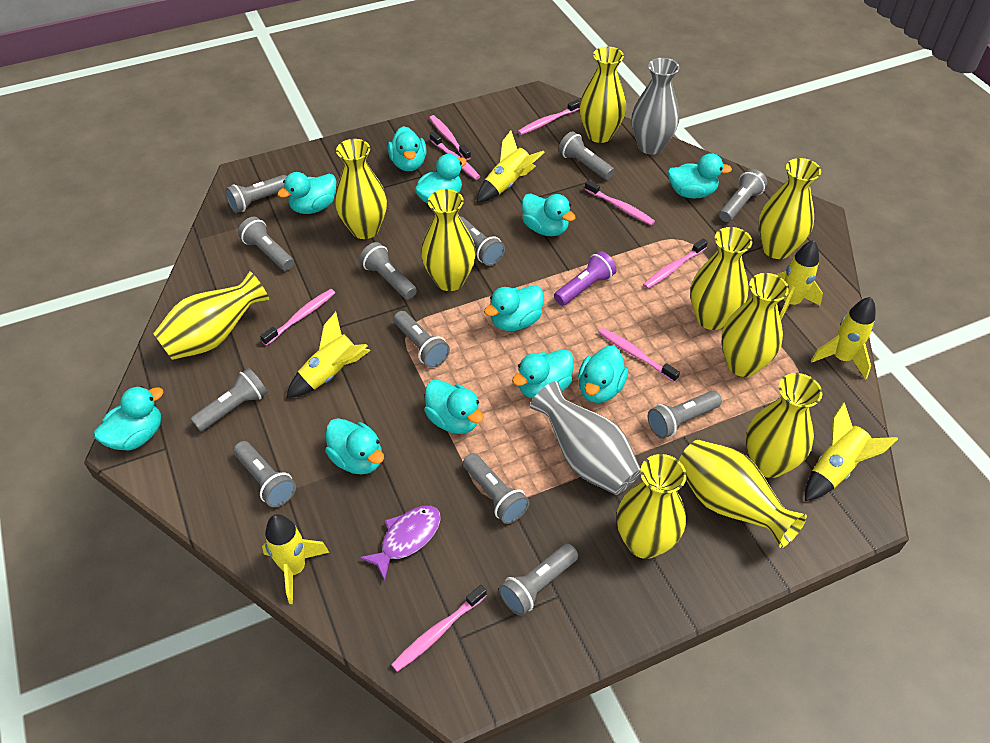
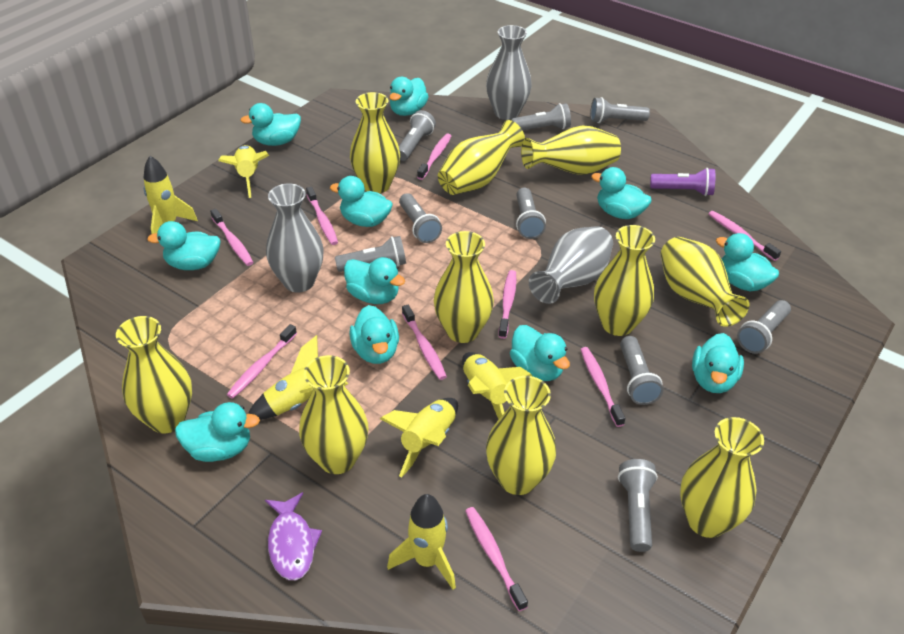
grey flashlight: 12 -> 9
grey vase: 2 -> 3
pink toothbrush: 8 -> 9

